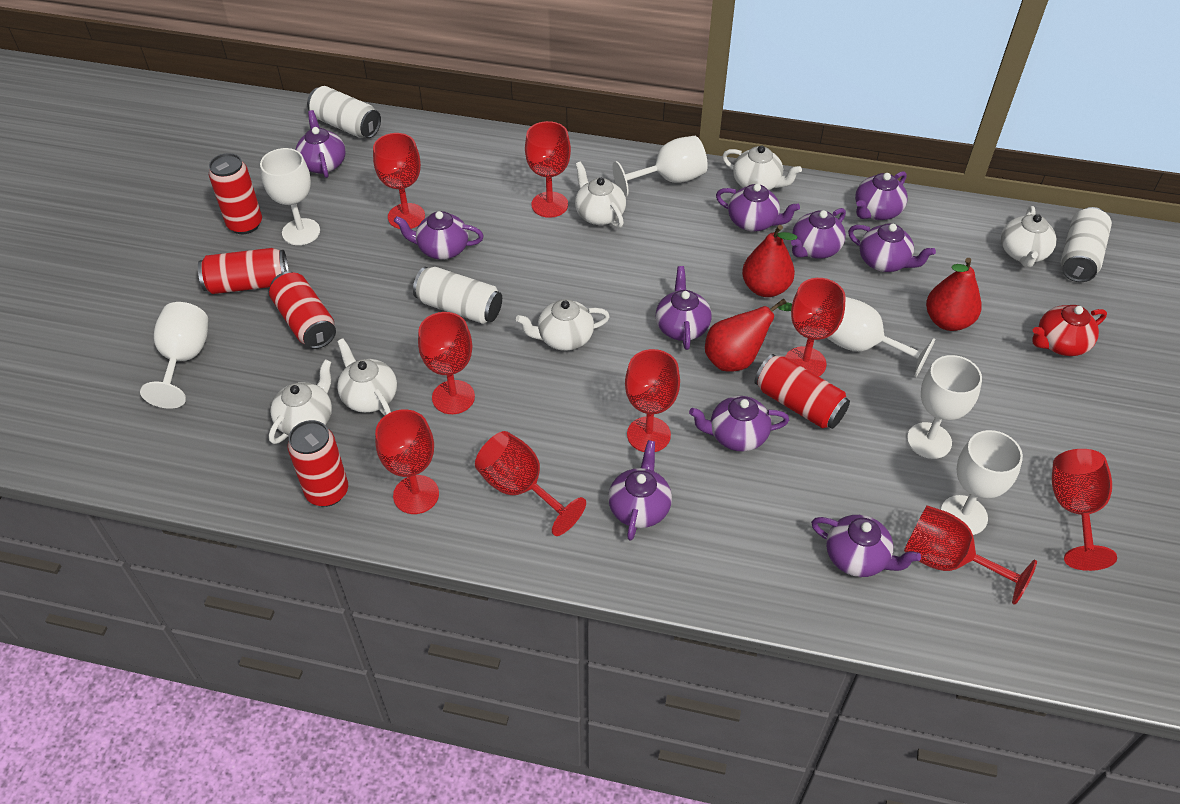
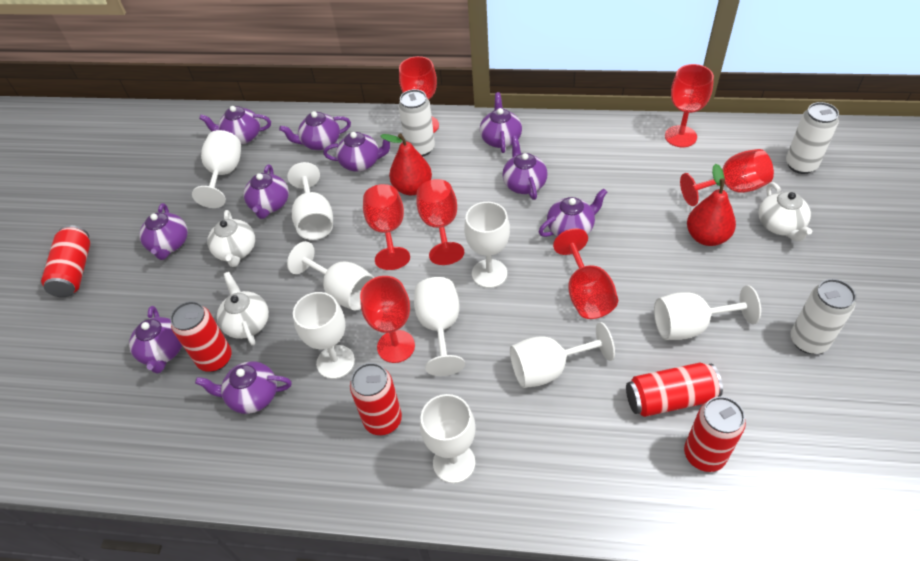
red goblet: 9 -> 7
red pear: 3 -> 2
red teapot: 1 -> 0
white goblet: 6 -> 9
white teapot: 6 -> 3

